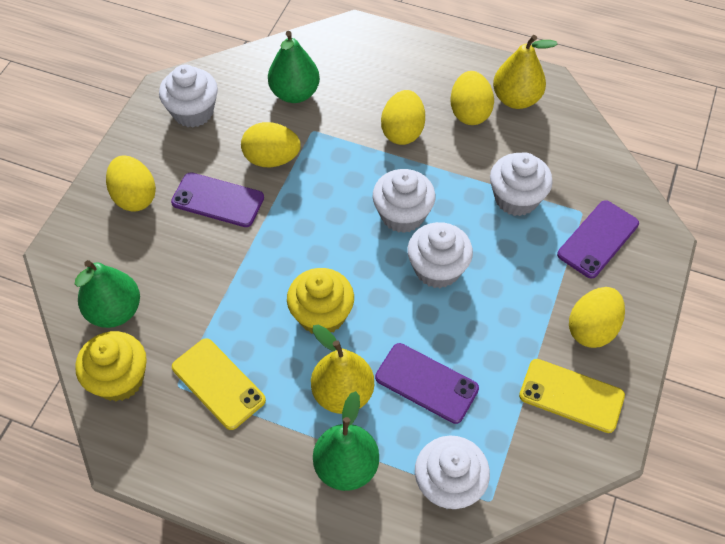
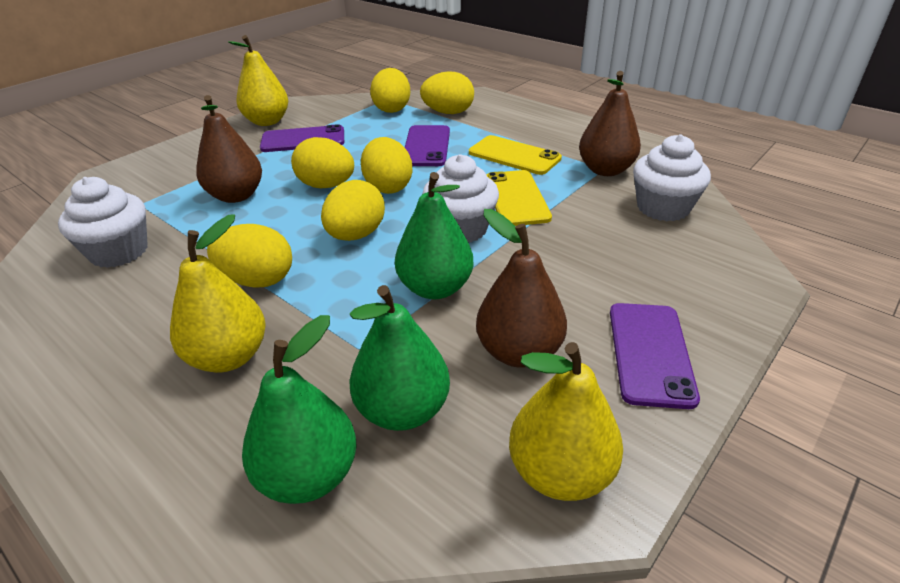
brown pear: 0 -> 3
white cupcake: 5 -> 3
yellow cupcake: 2 -> 0
yellow egg: 5 -> 6
yellow pear: 2 -> 3

